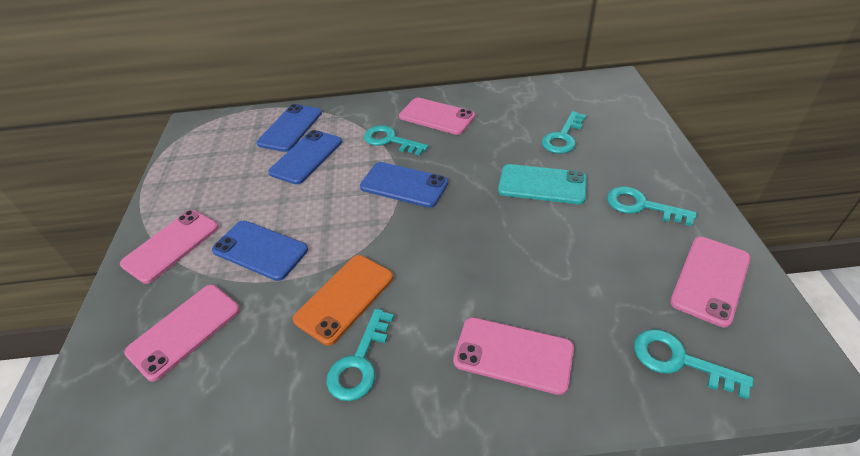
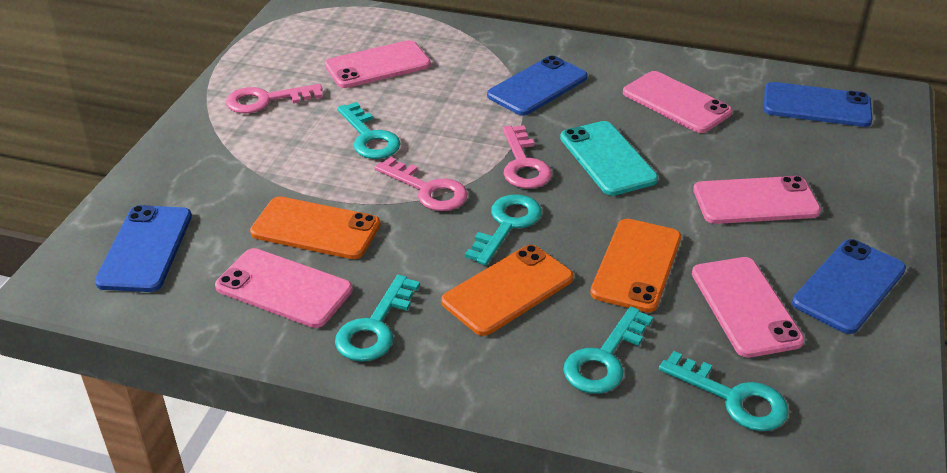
orange phone: 1 -> 3
pink key: 0 -> 3

